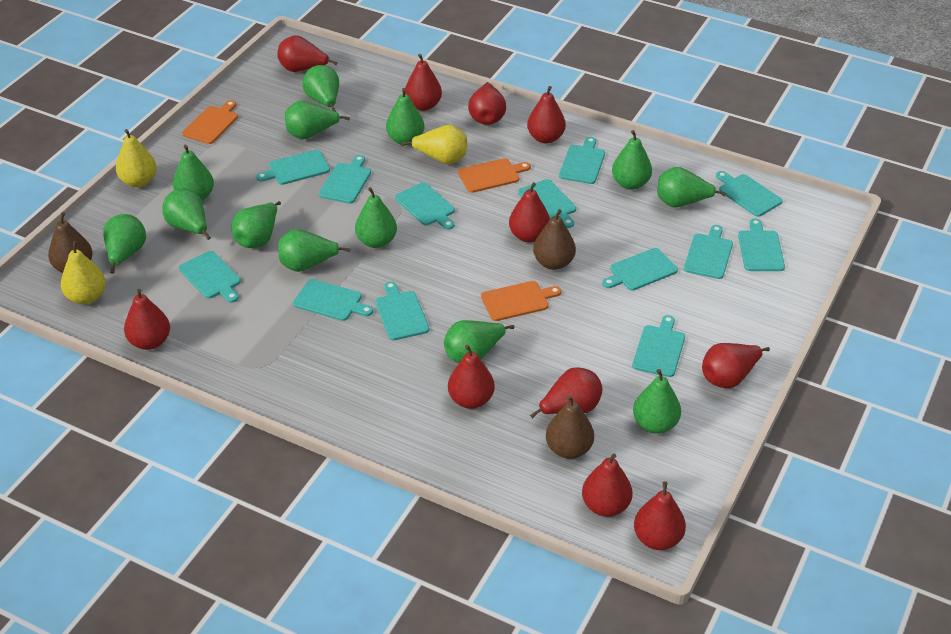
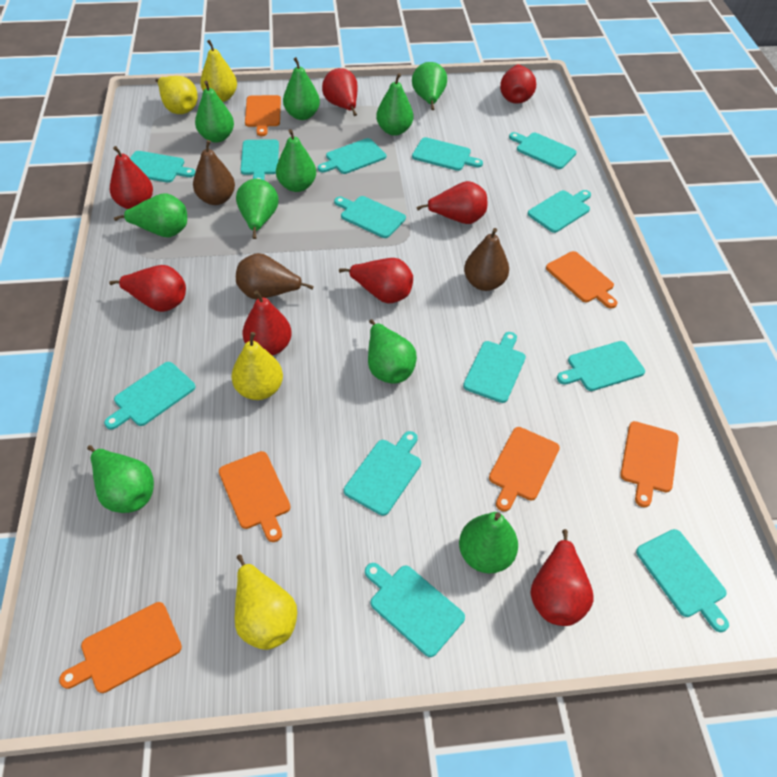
green pear: 13 -> 10
orange cutting board: 3 -> 6
red pear: 11 -> 8
yellow pear: 3 -> 4

